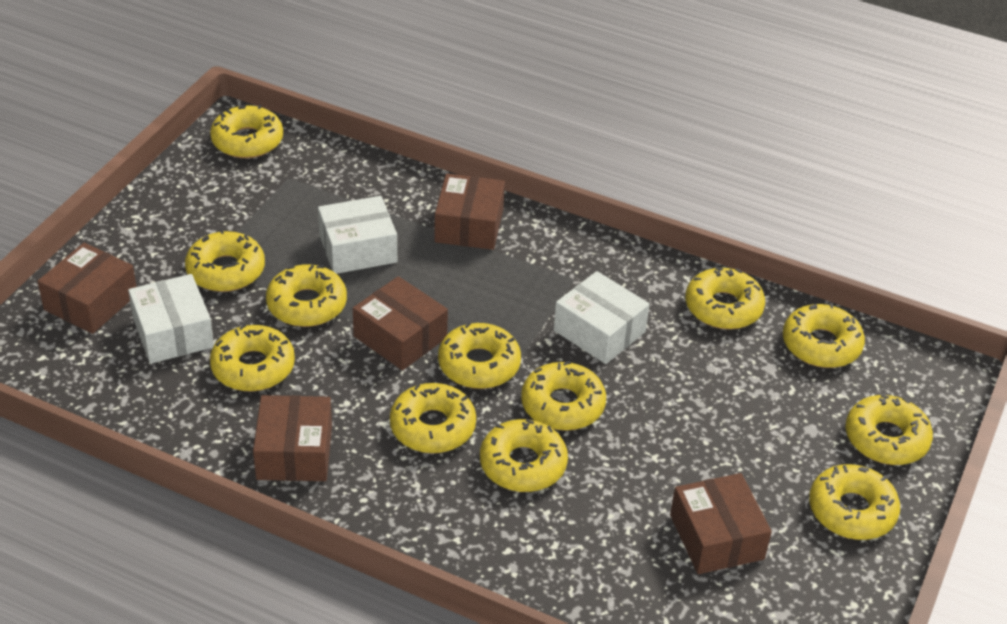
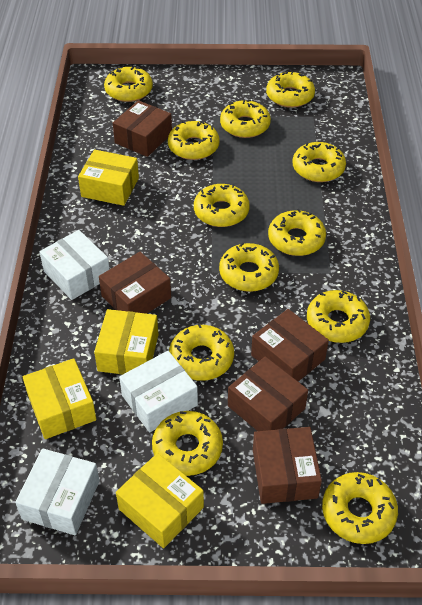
yellow box: 0 -> 4

